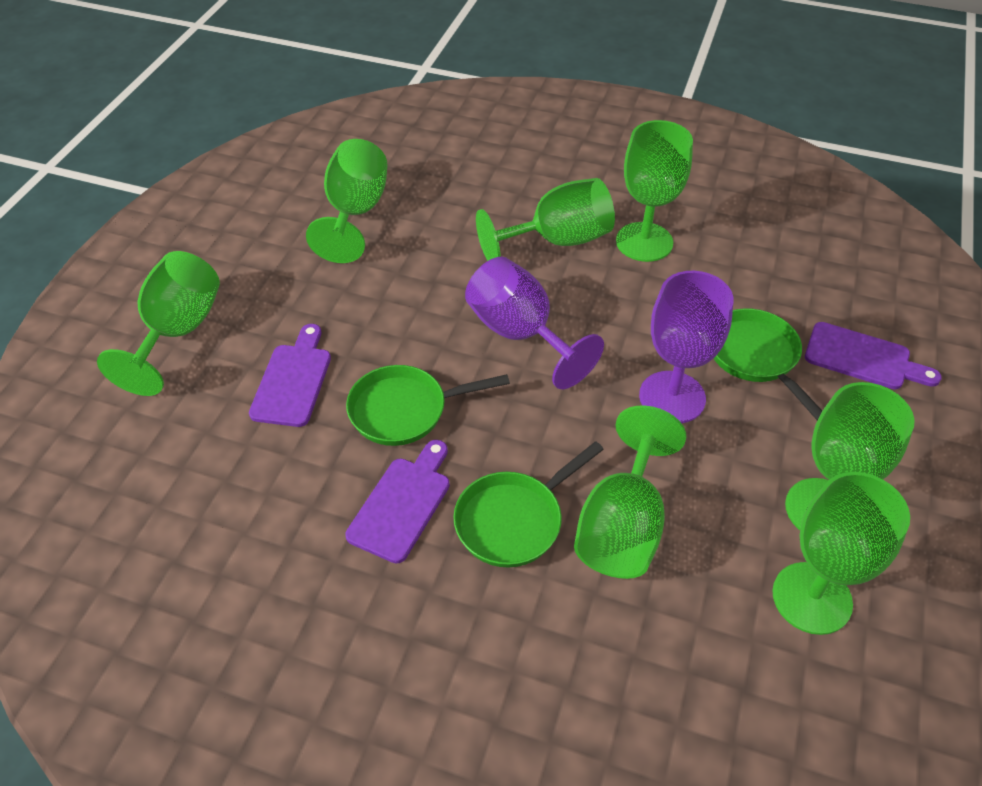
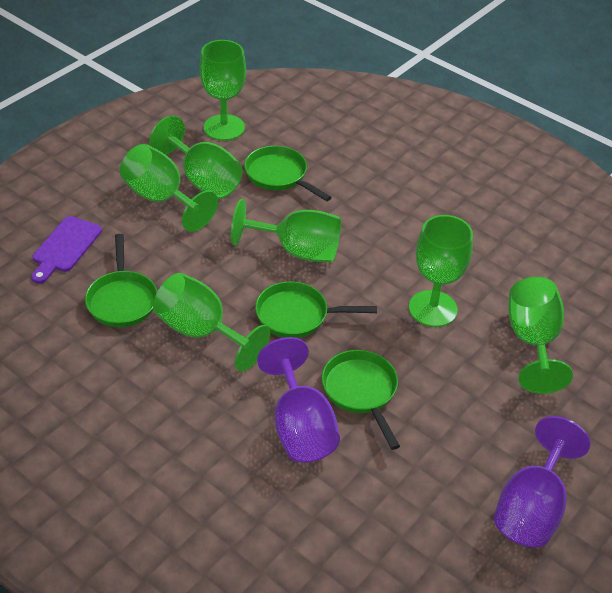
green pan: 3 -> 4
purple cutting board: 3 -> 1

